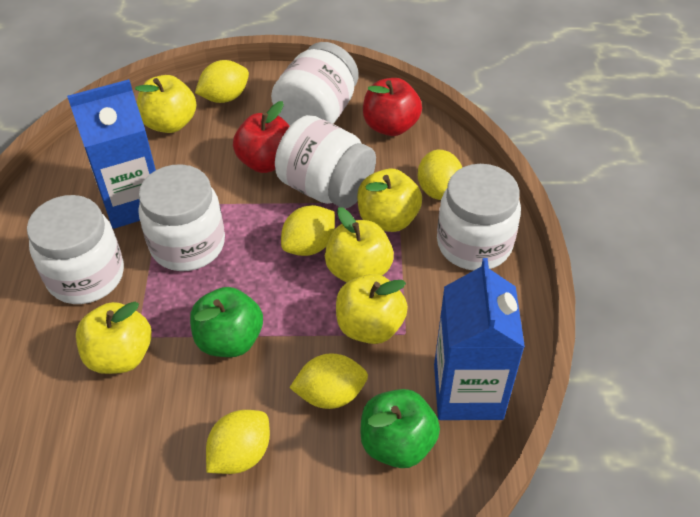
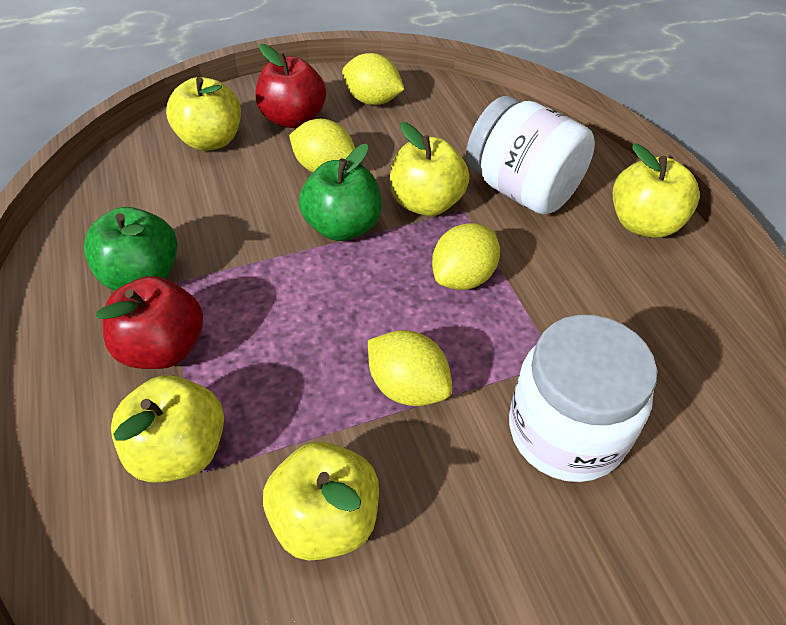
blue carton: 2 -> 0
white jar: 5 -> 2
yellow lemon: 5 -> 4

